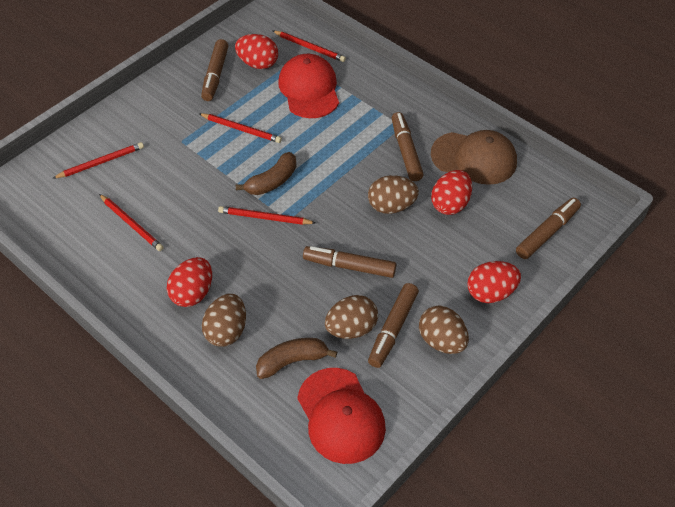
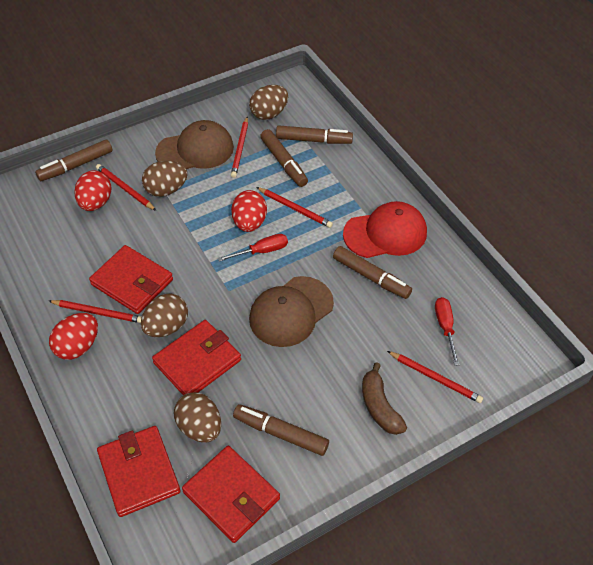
brown banana: 2 -> 1
brown cap: 1 -> 2
red cap: 2 -> 1
red egg: 4 -> 3
red screwdriver: 0 -> 2
red wallet: 0 -> 4

